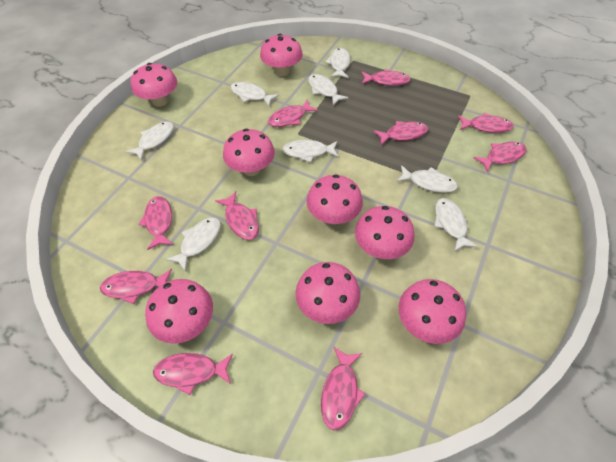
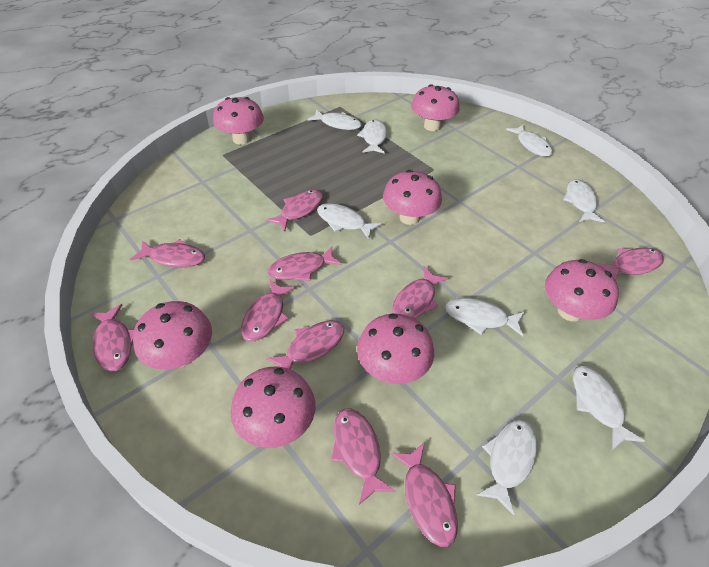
pink mushroom: 8 -> 7

